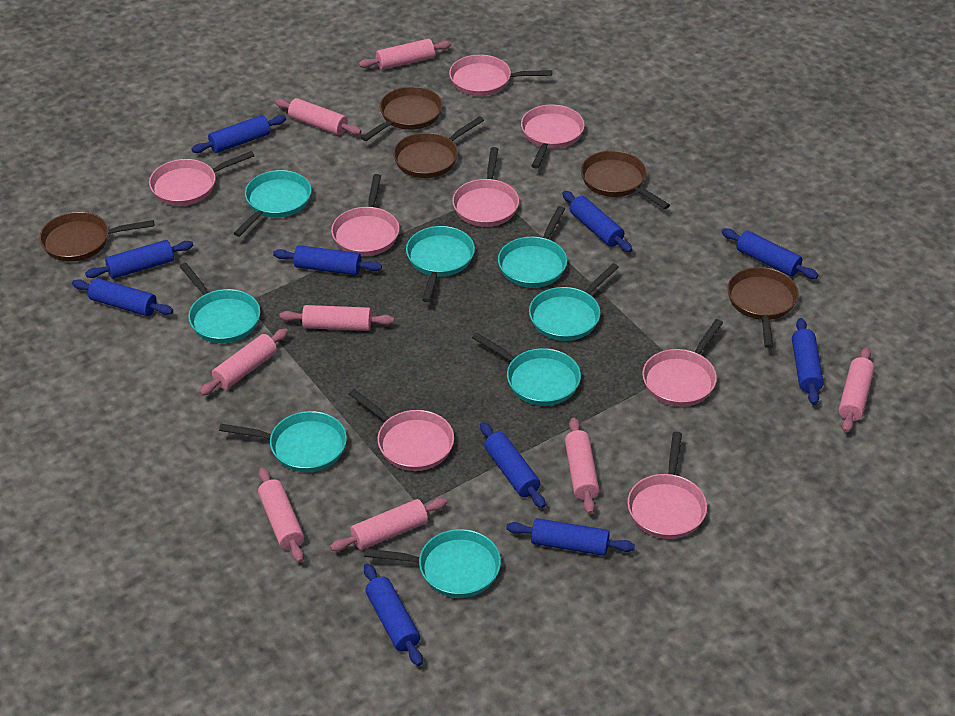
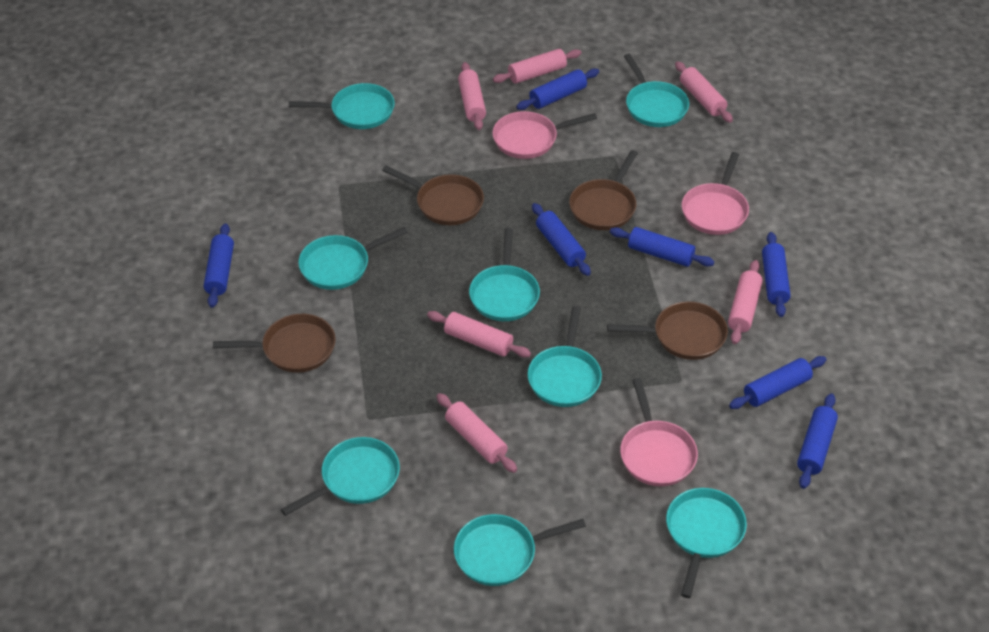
blue rolling pin: 10 -> 7
brown pan: 5 -> 4
pink pan: 8 -> 3
pink rolling pin: 8 -> 6

